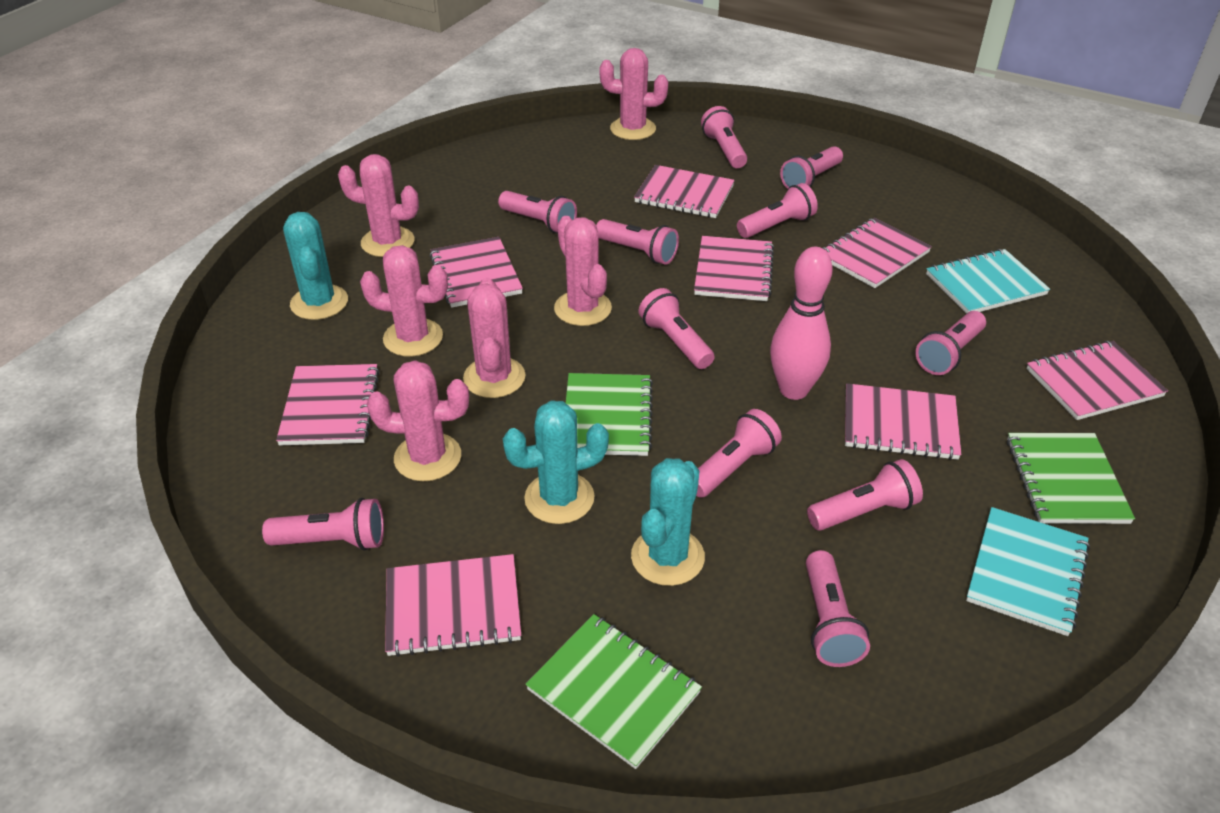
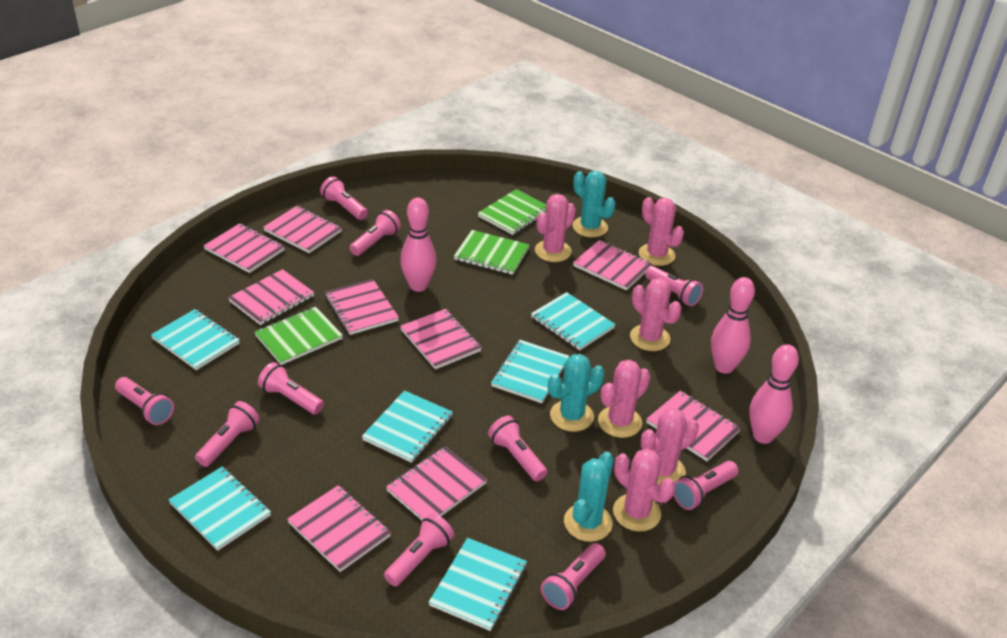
pink bowling pin: 1 -> 3
pink flashlight: 11 -> 10
pink notebook: 8 -> 9
turquoise notebook: 2 -> 6

